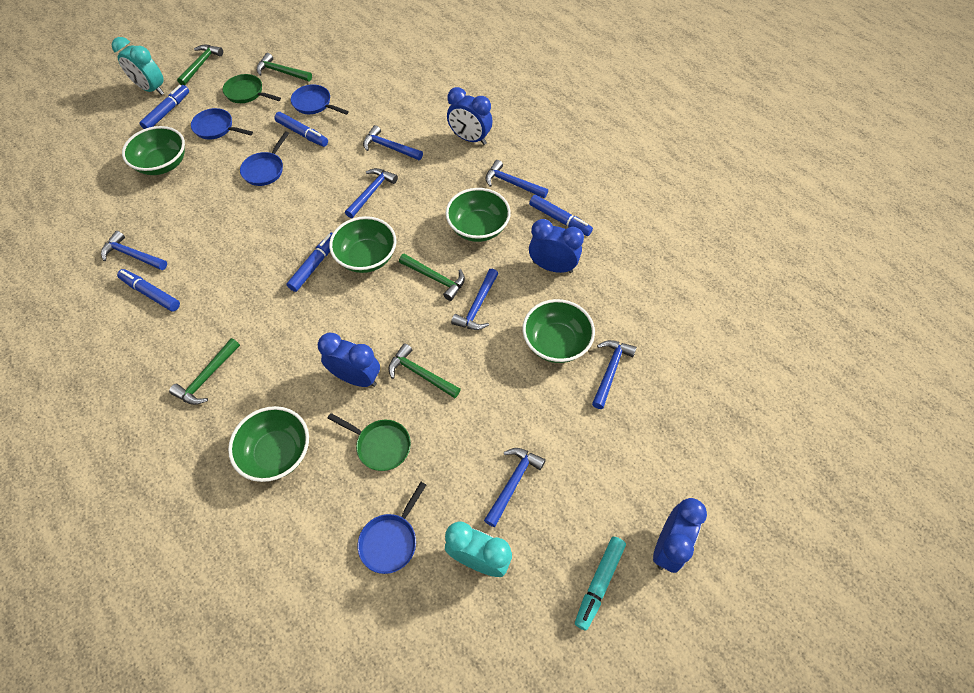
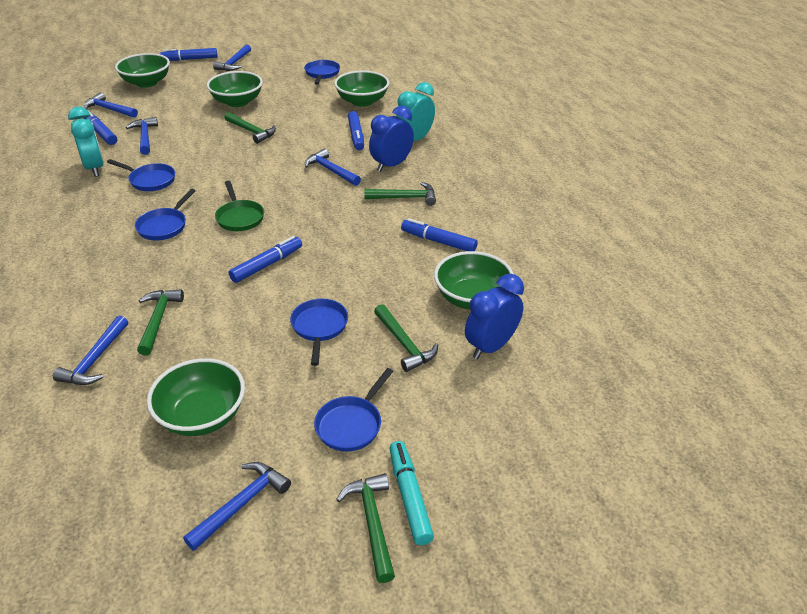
blue clock: 4 -> 2
blue hammer: 7 -> 6
blue pan: 4 -> 5
green pan: 2 -> 1

